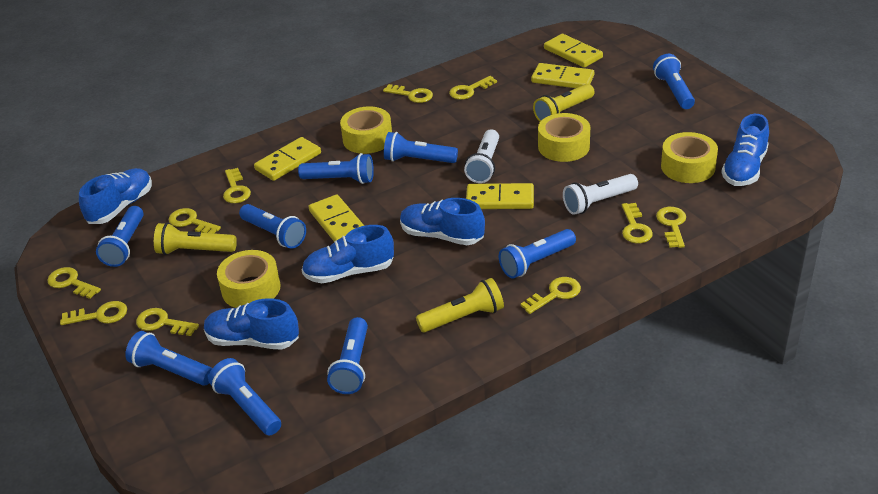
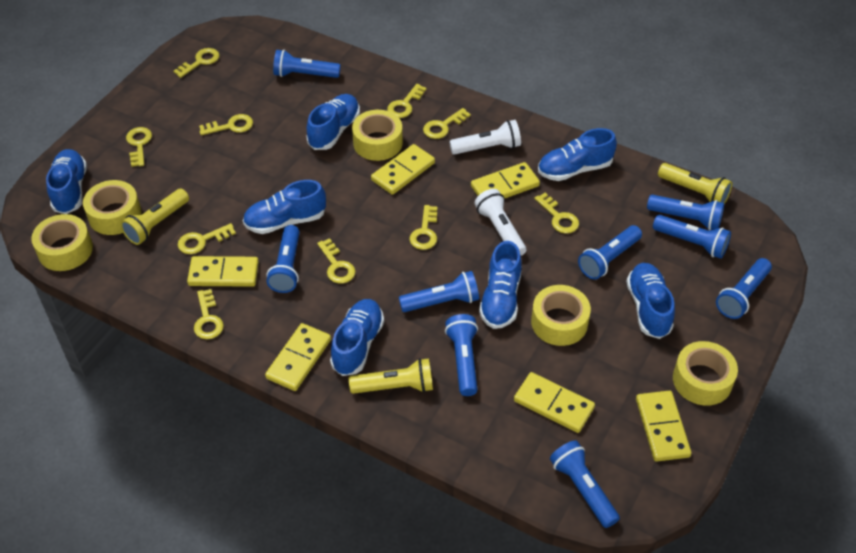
blue shoe: 5 -> 7
yellow domino: 5 -> 6
yellow tape: 4 -> 5

